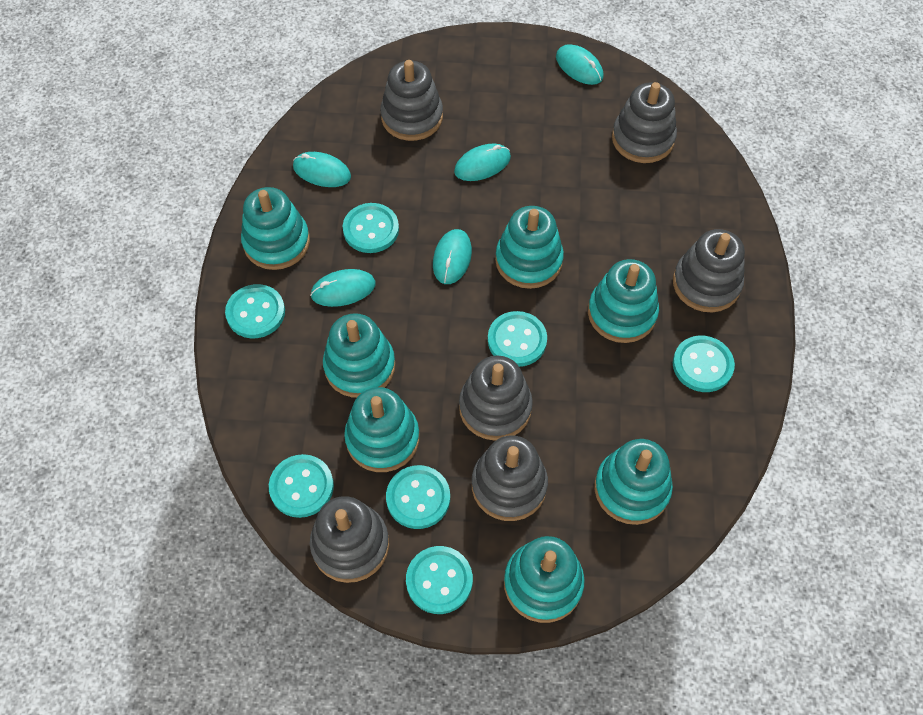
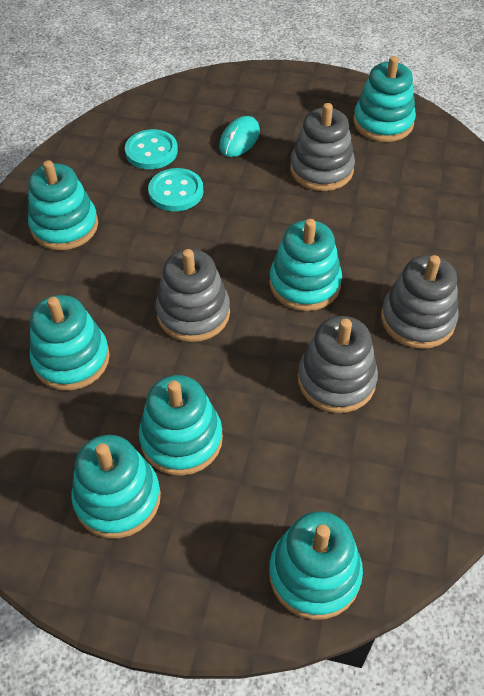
grey stacking toy: 6 -> 4
turquoise button: 7 -> 2
turquoise mouse: 5 -> 1

